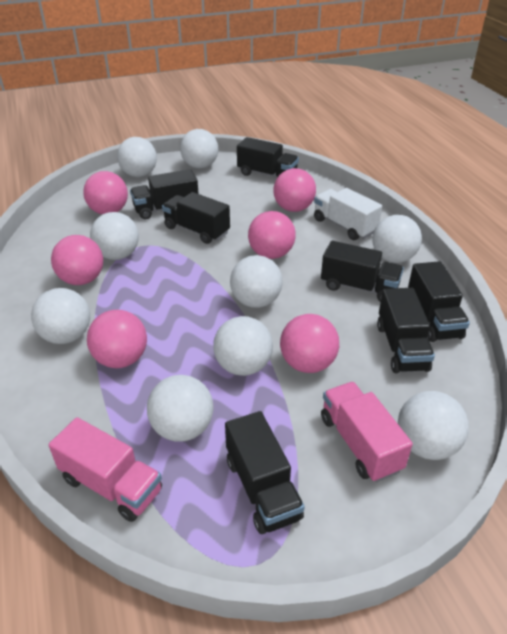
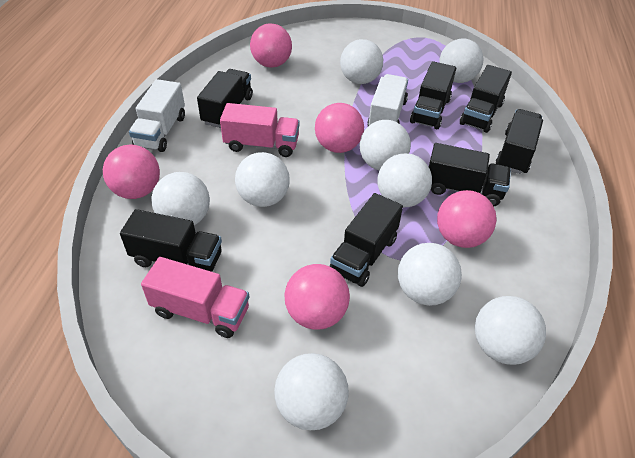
pink ball: 6 -> 5
white truck: 1 -> 2

